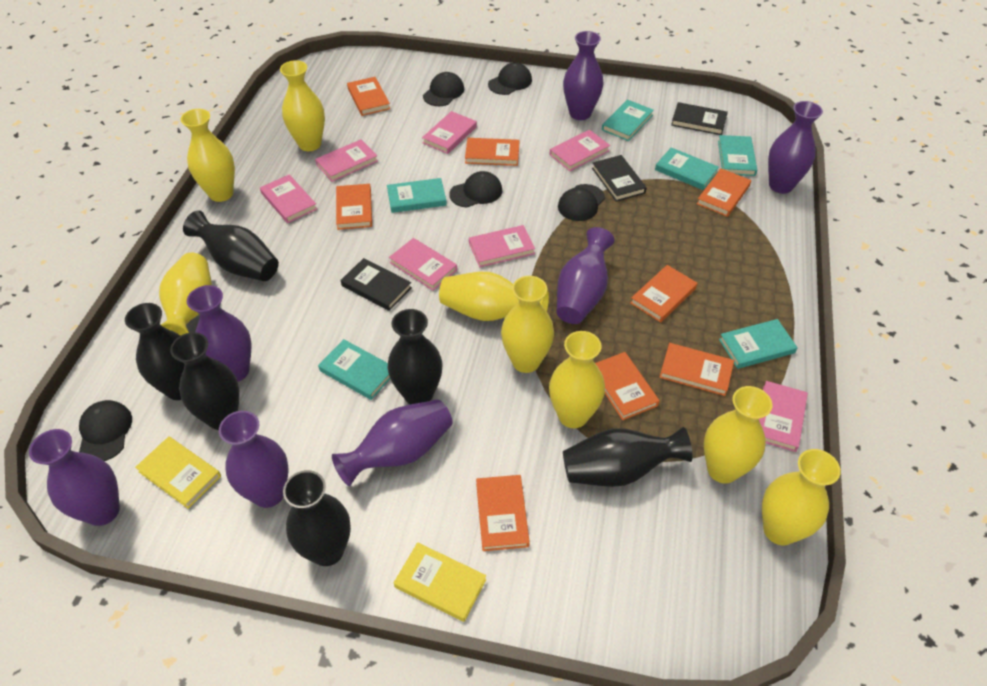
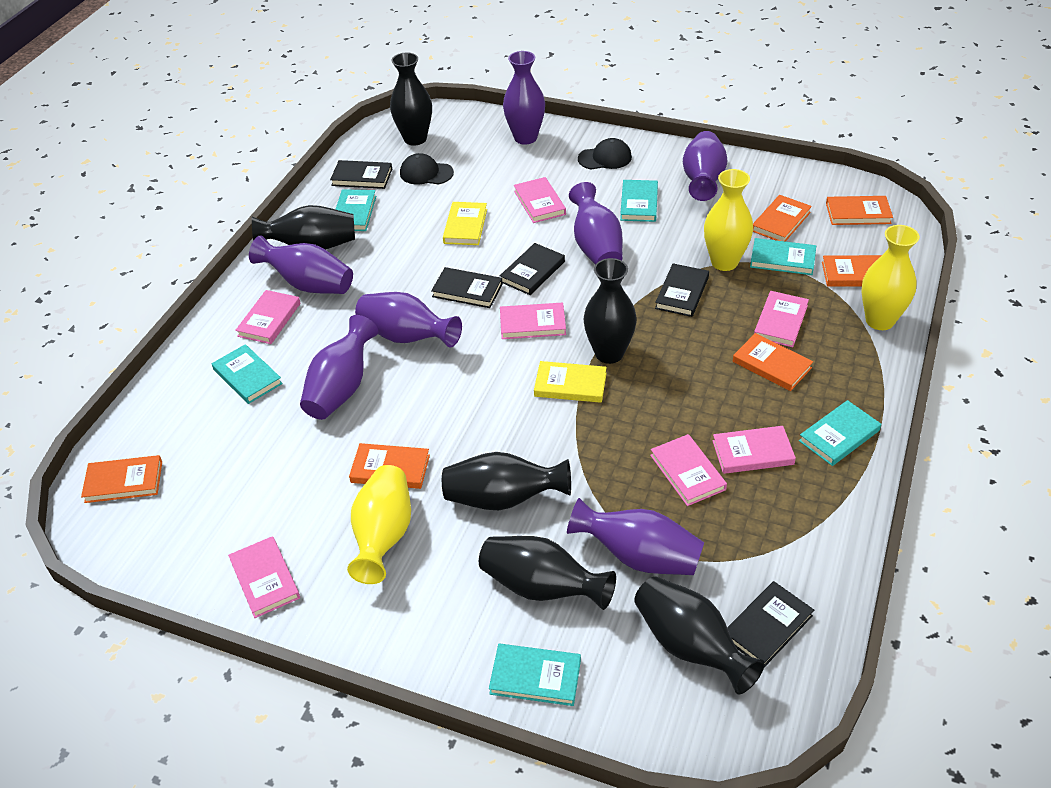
black book: 3 -> 5
black cap: 5 -> 2
orange book: 8 -> 6
yellow vase: 8 -> 3

